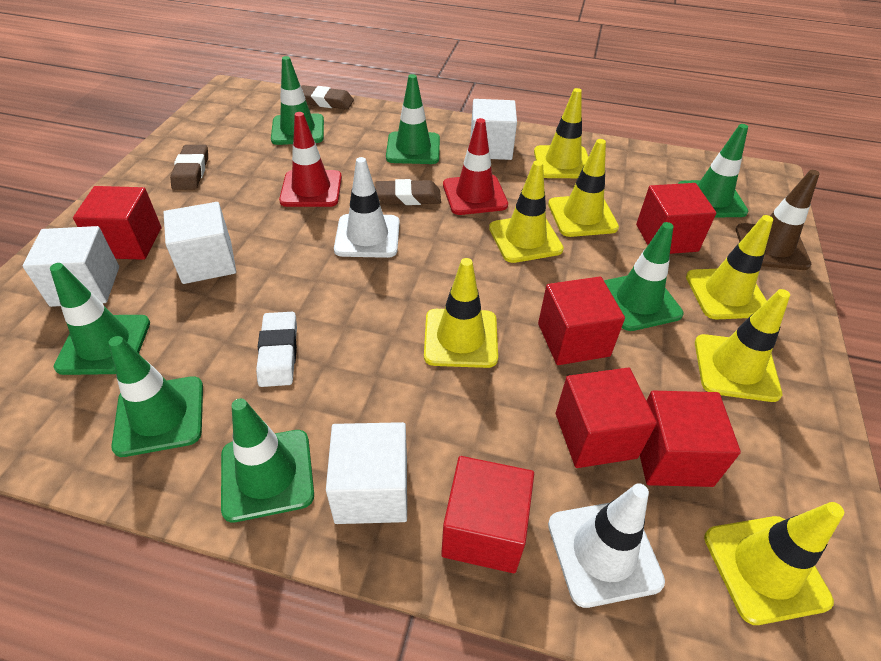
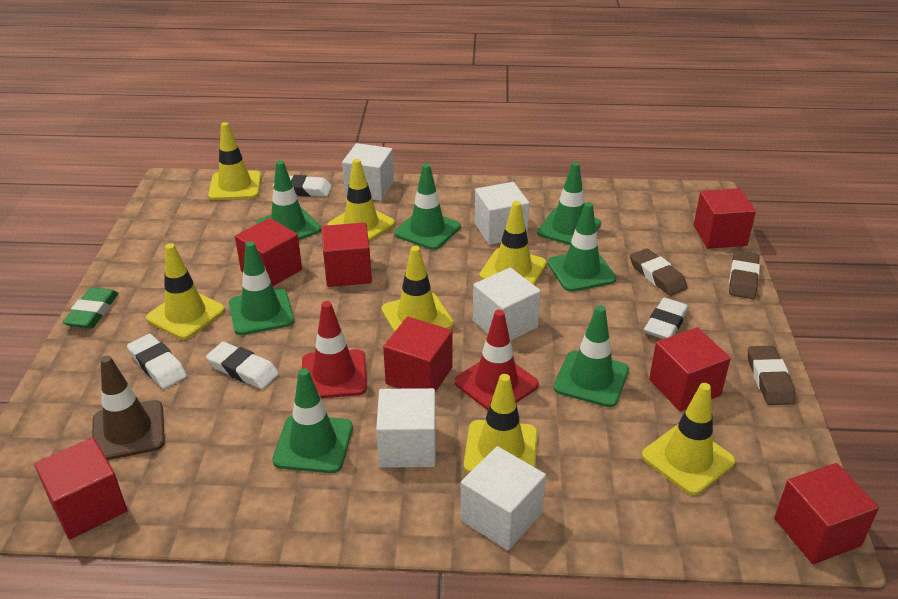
green eraser: 0 -> 1
red cube: 6 -> 7
white cube: 4 -> 5
white eraser: 1 -> 4
white traffic cone: 2 -> 0

